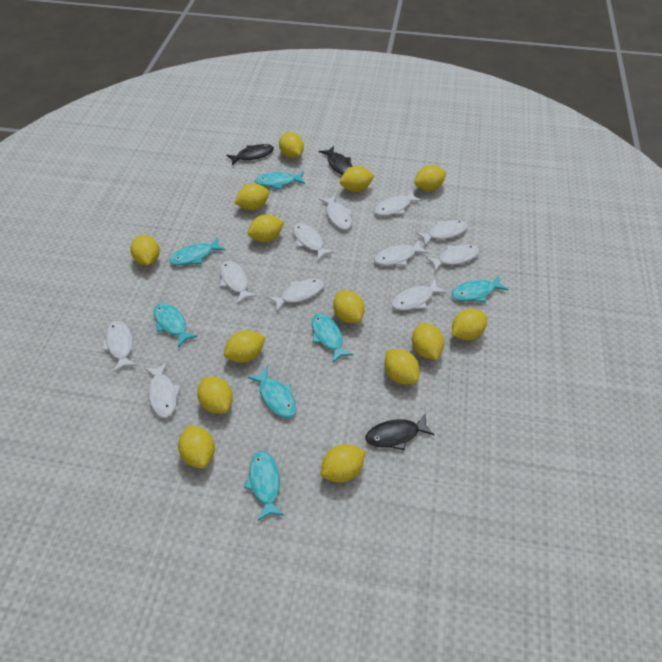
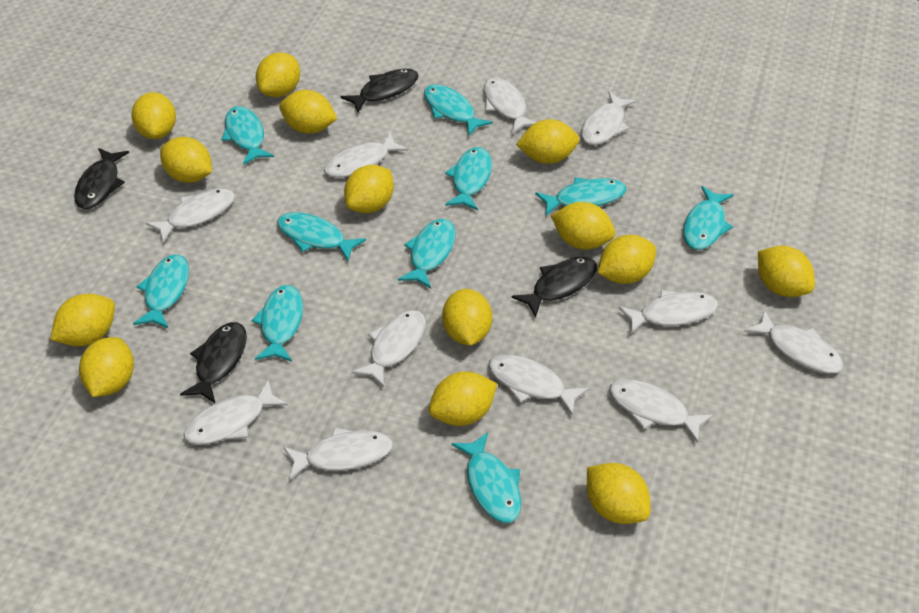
black fish: 3 -> 4
turquoise fish: 7 -> 10

